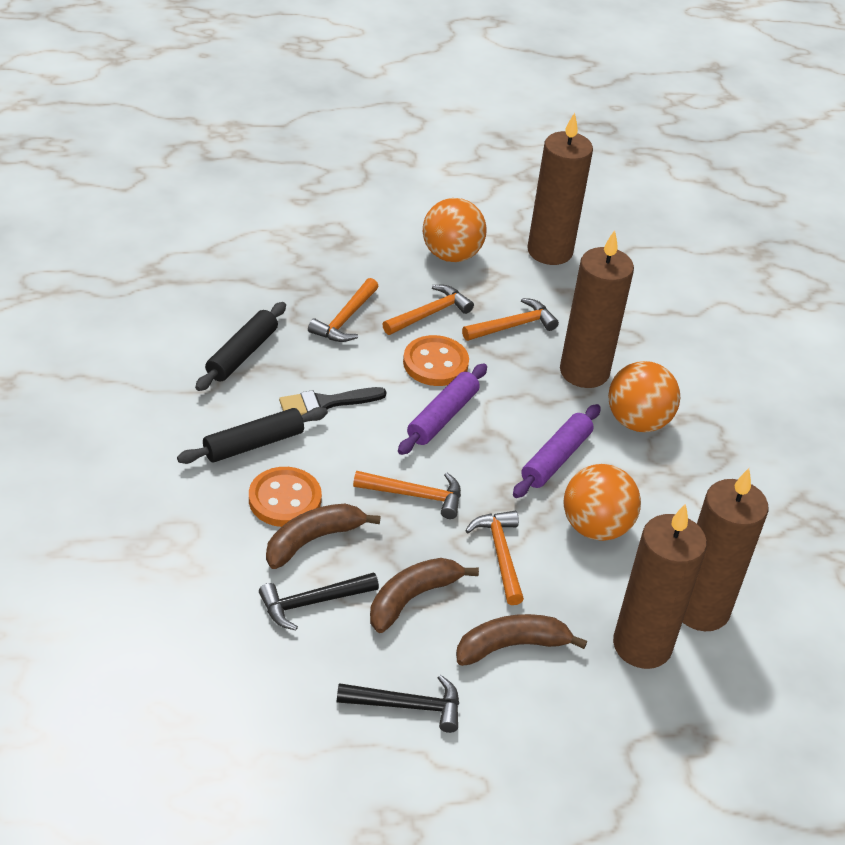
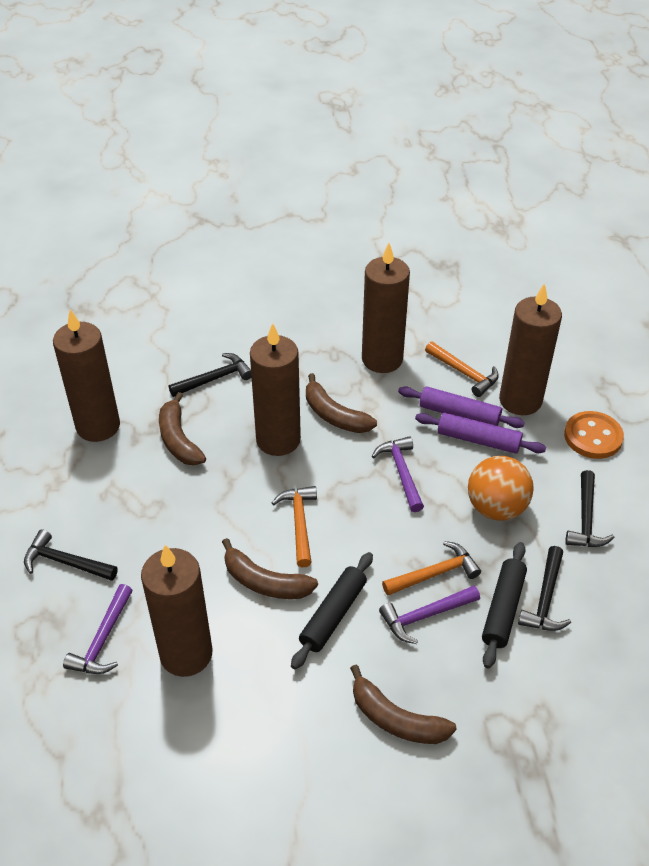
black brush: 1 -> 0
black hammer: 2 -> 4
brown banana: 3 -> 4
brown candle: 4 -> 5
orange ball: 3 -> 1
orange button: 2 -> 1
orange hammer: 5 -> 3
purple hammer: 0 -> 3

